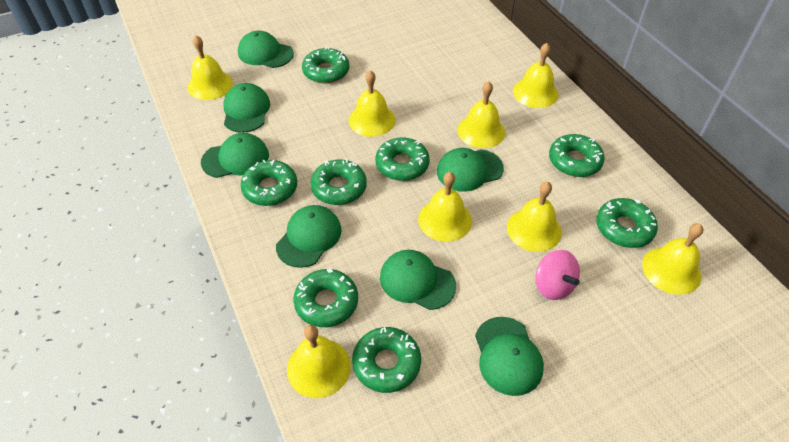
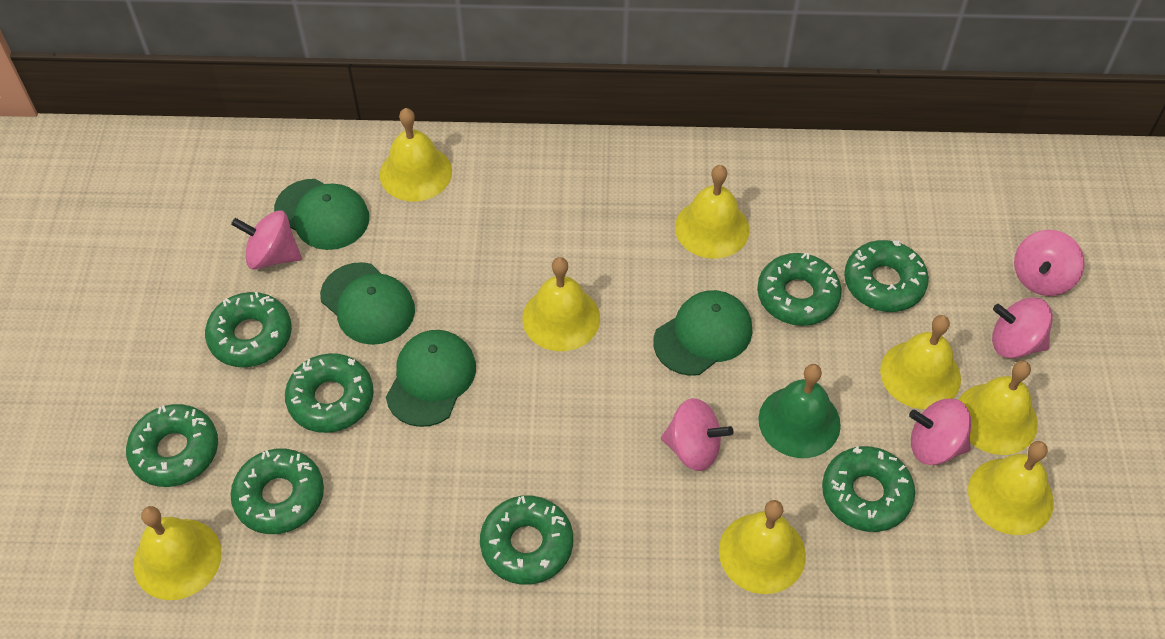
green bell: 0 -> 1
green cap: 7 -> 4
pink spinning top: 1 -> 5

